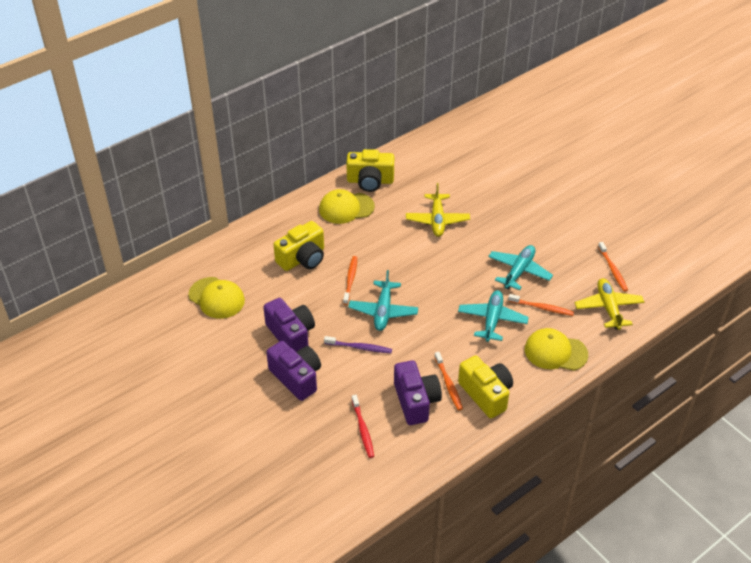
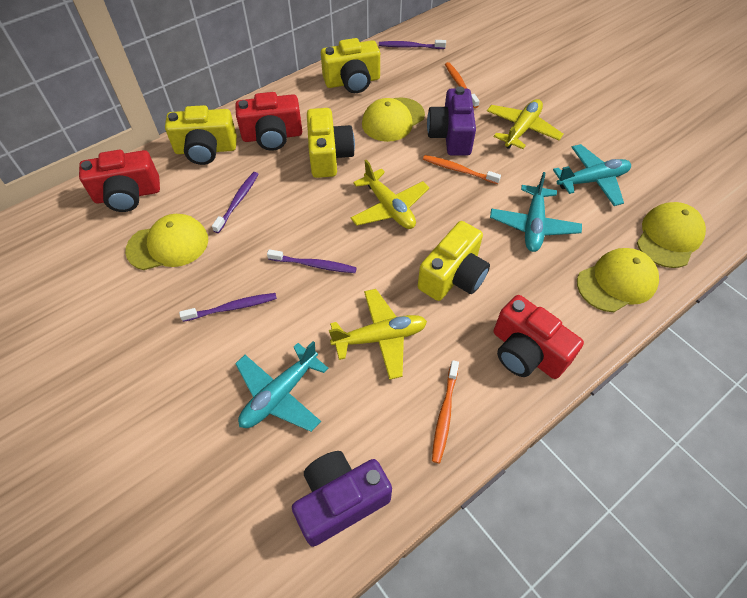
orange toothbrush: 4 -> 3
purple camera: 3 -> 2
purple toothbrush: 1 -> 4
red camera: 0 -> 3
red toothbrush: 1 -> 0
yellow camera: 3 -> 4
yellow cap: 3 -> 4
yellow plane: 2 -> 3

